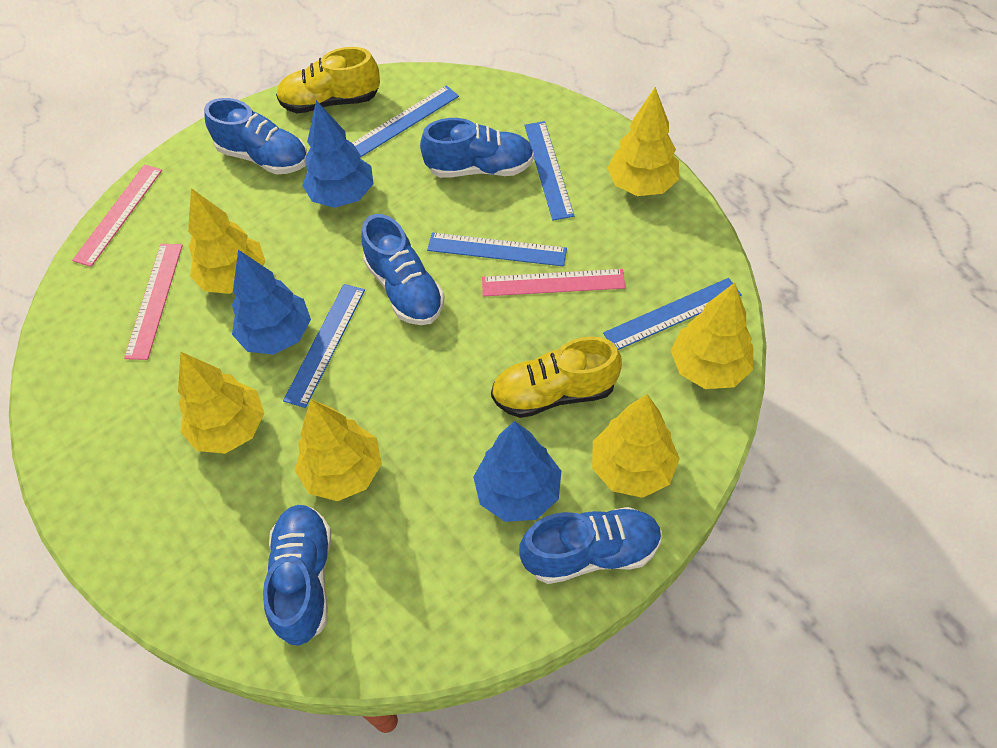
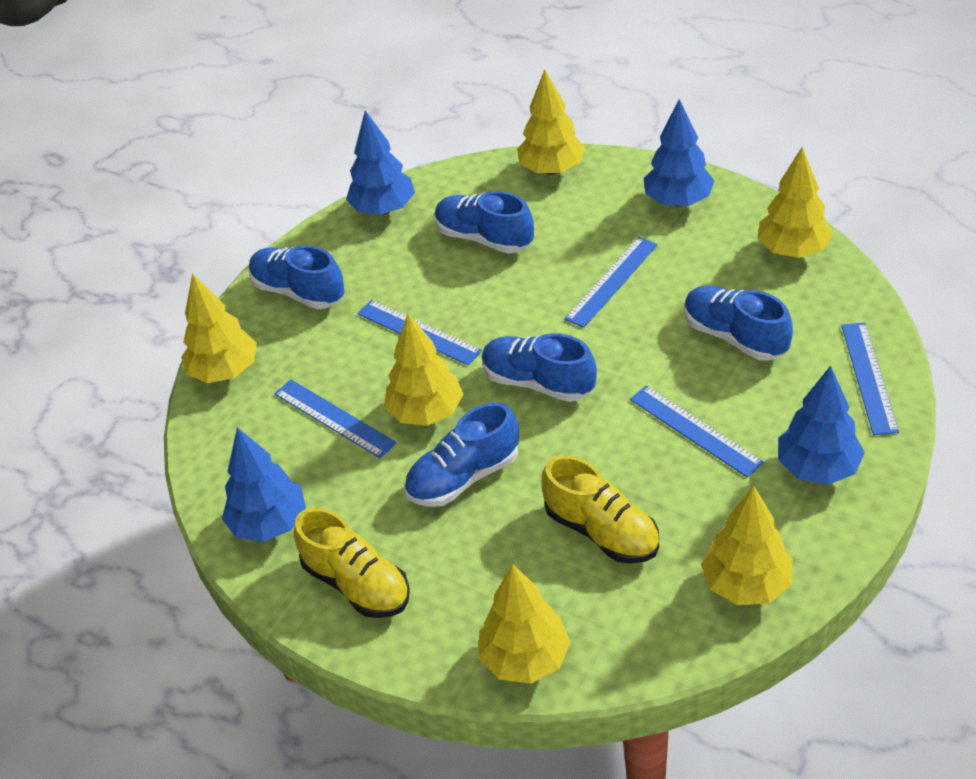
blue tree: 3 -> 4
pink ruler: 3 -> 0

